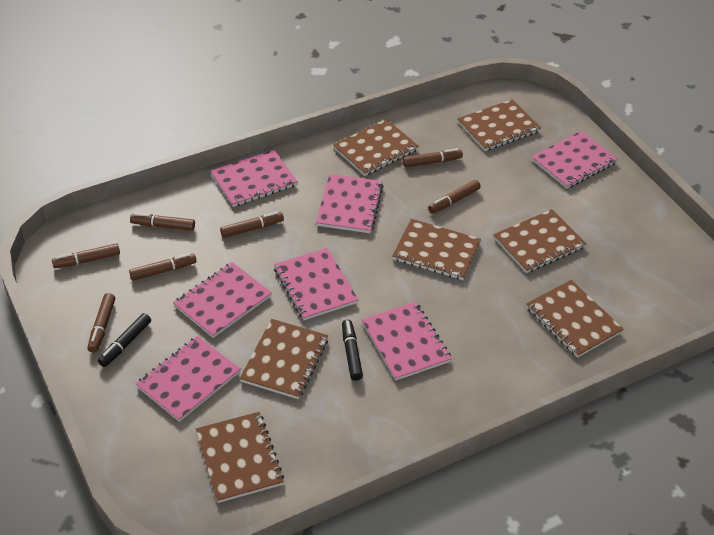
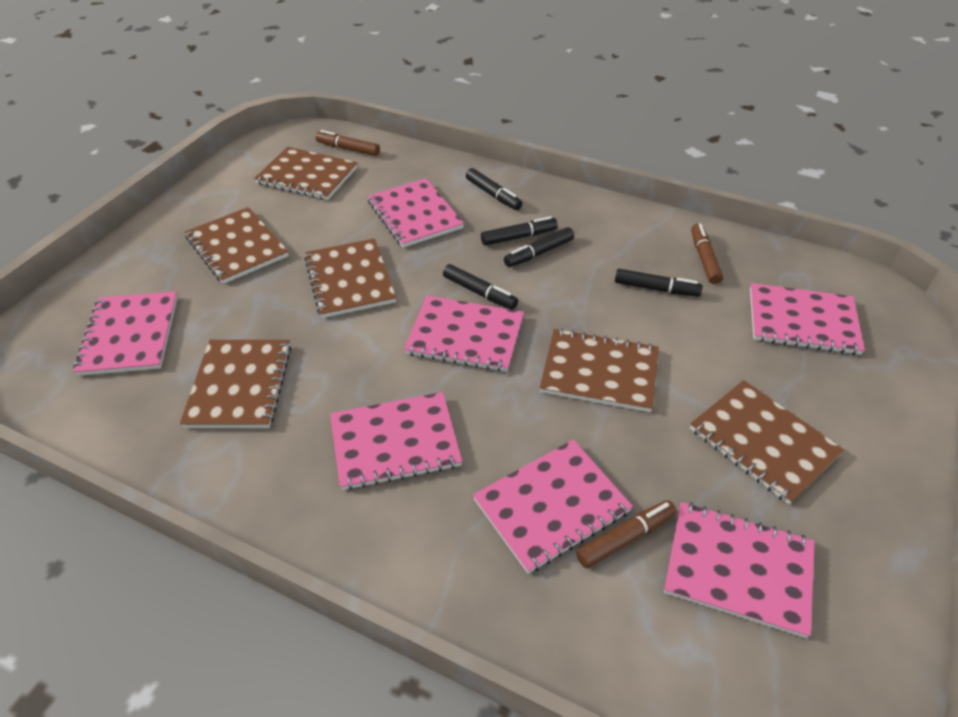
black marker: 2 -> 5
brown marker: 7 -> 3
brown notebook: 7 -> 6

